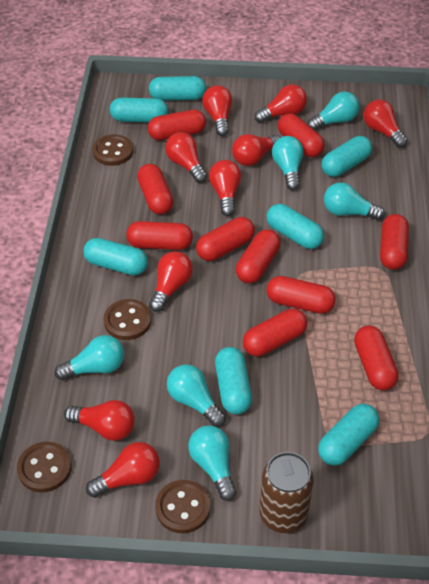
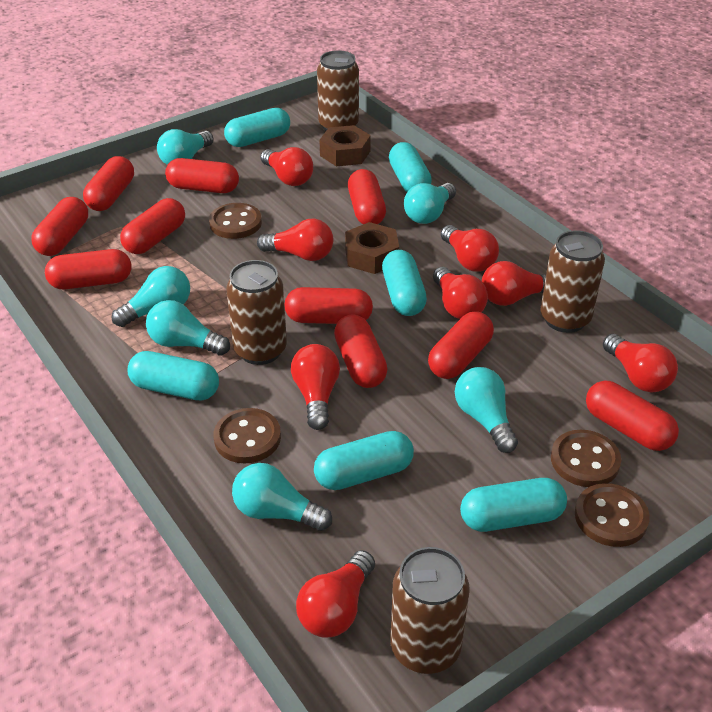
brown can: 1 -> 4
brown nut: 0 -> 2
red light bulb: 9 -> 8
turquoise capsule: 7 -> 6

